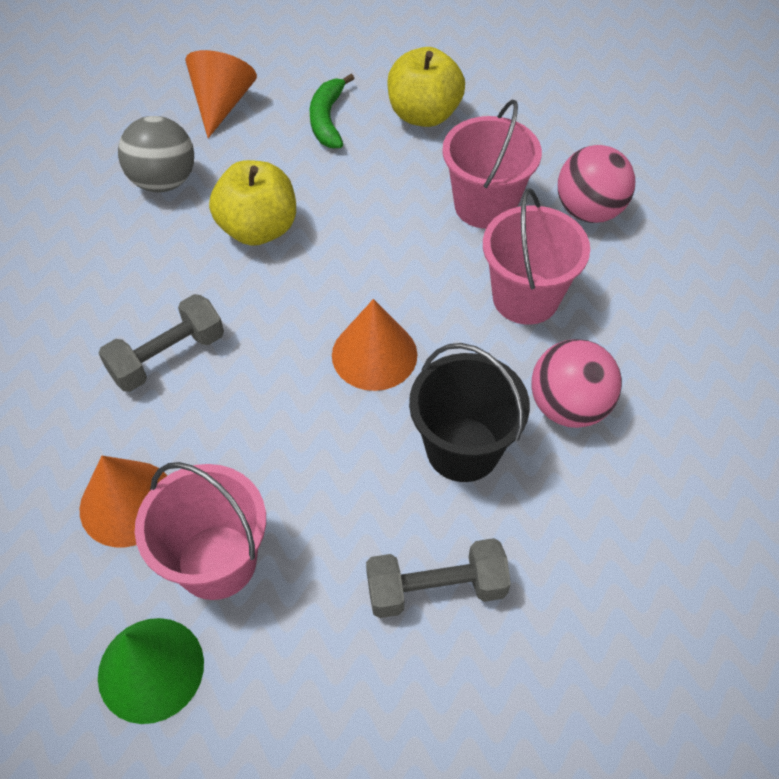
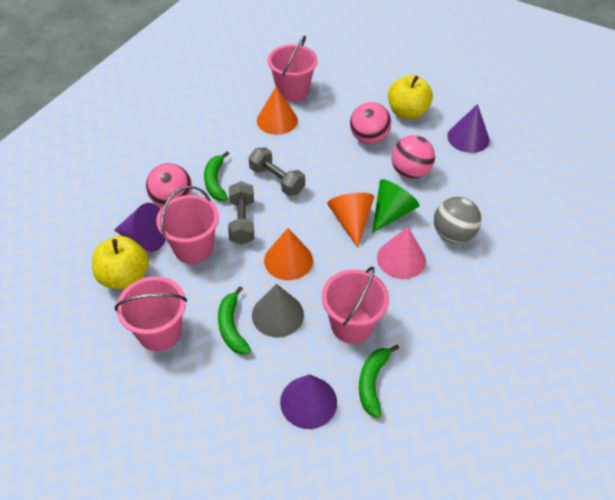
black bucket: 1 -> 0
green banana: 1 -> 3
grey cone: 0 -> 1
pink ball: 2 -> 3
pink bucket: 3 -> 4
pink cone: 0 -> 1
purple cone: 0 -> 3

